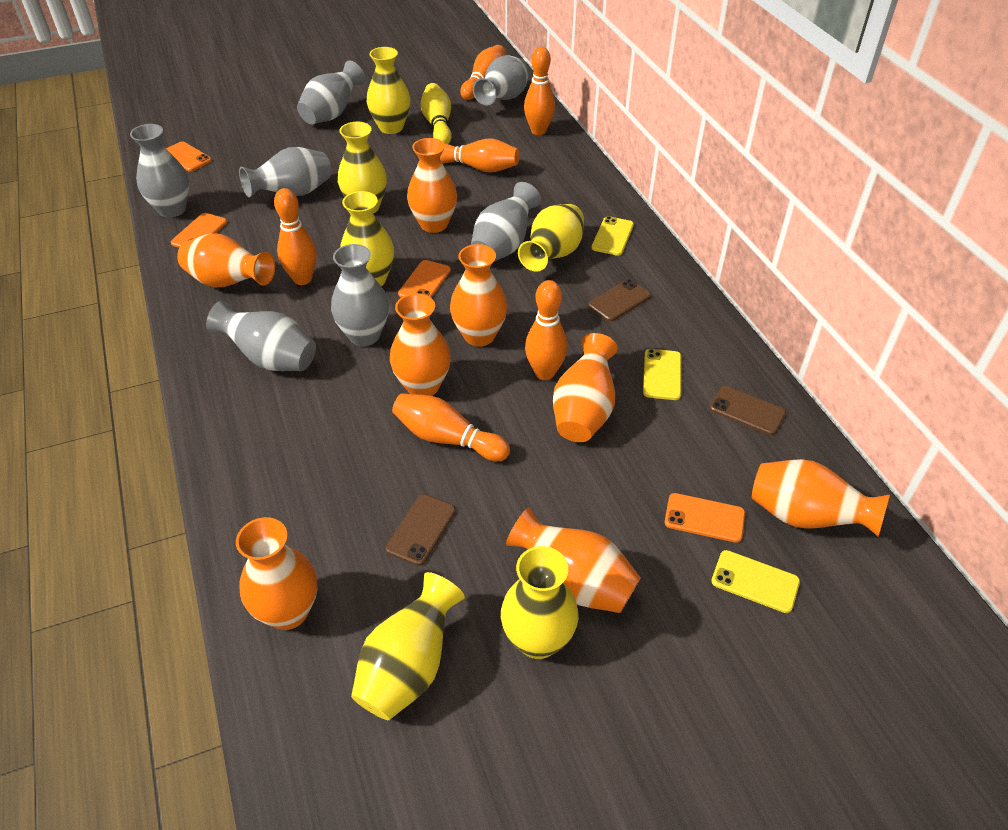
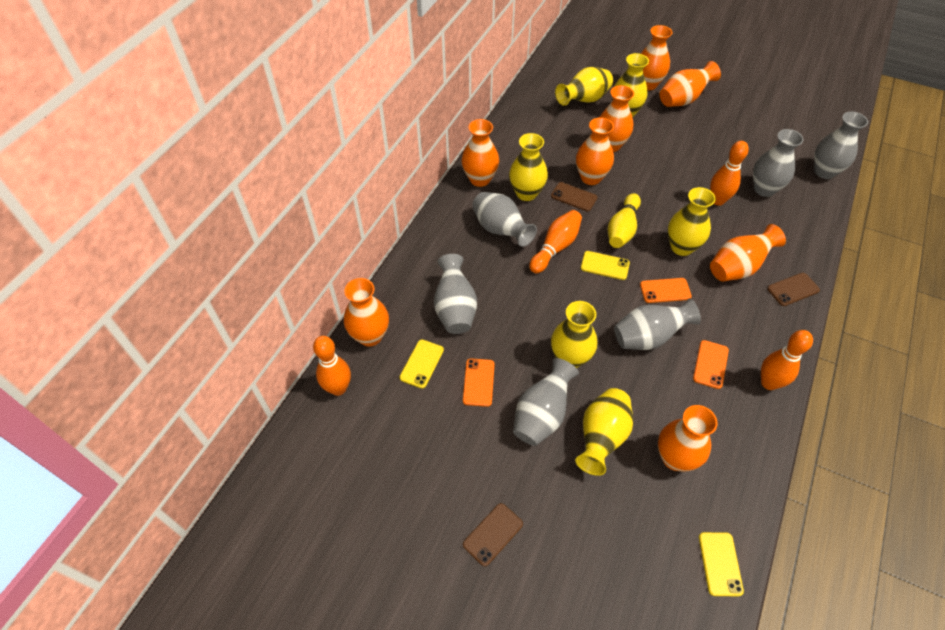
grey vase: 7 -> 6
orange bowling pin: 6 -> 4
orange phone: 4 -> 3

